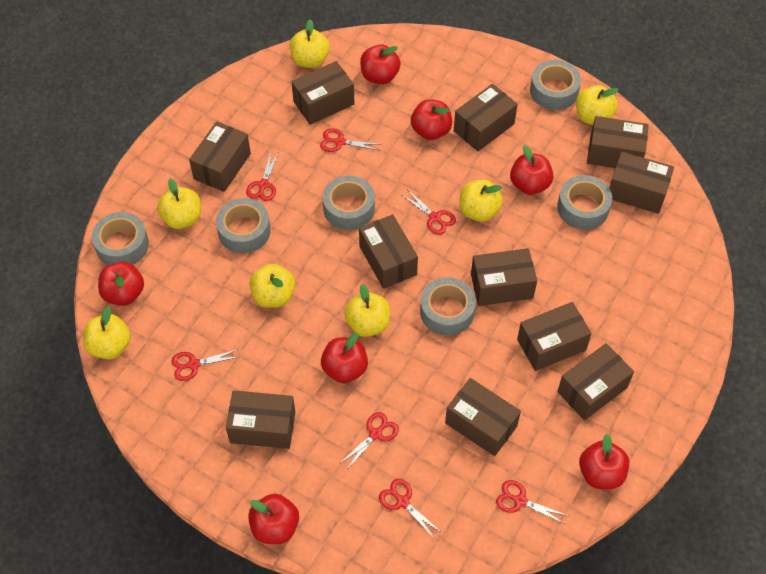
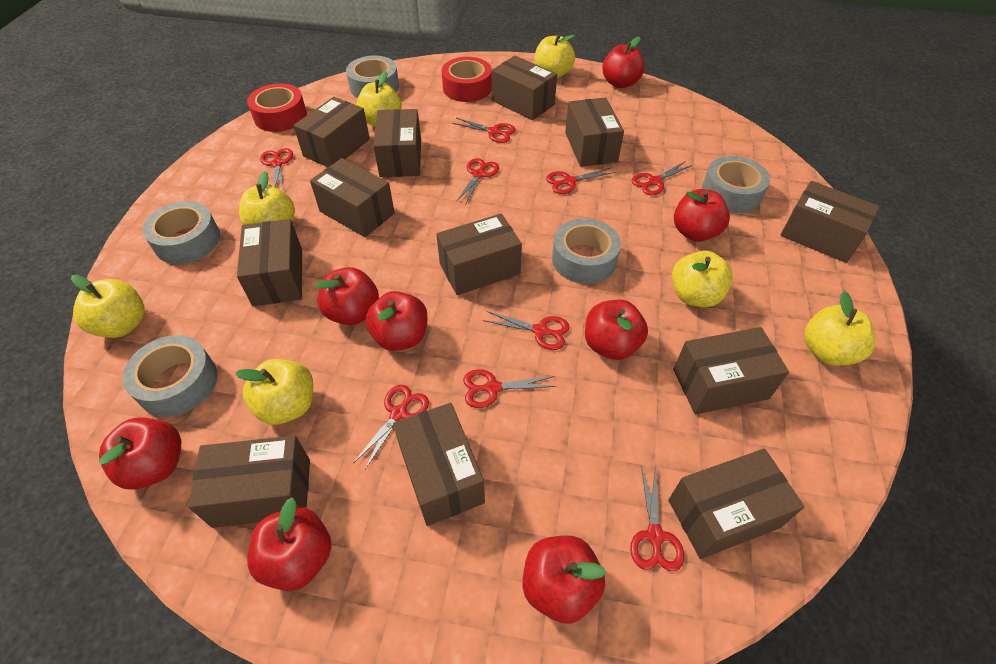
brown box: 11 -> 12
grey tape: 6 -> 5
red apple: 7 -> 8
red scissors: 7 -> 9
red tape: 0 -> 2

